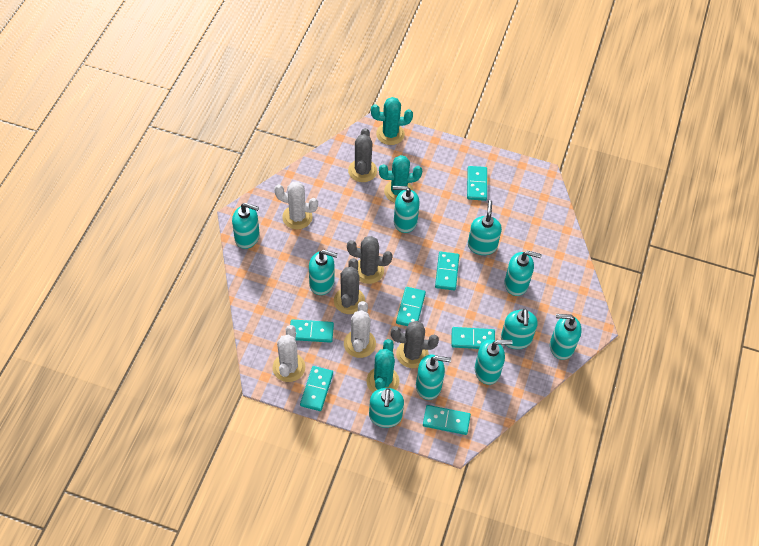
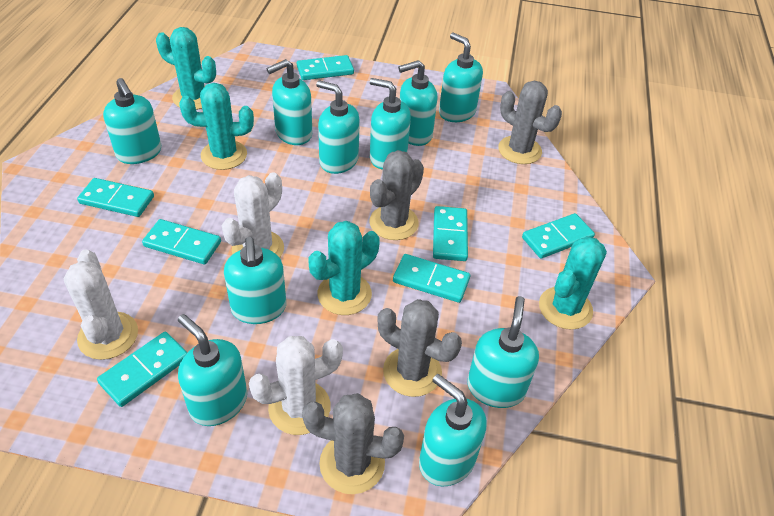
turquoise cactus: 3 -> 4

